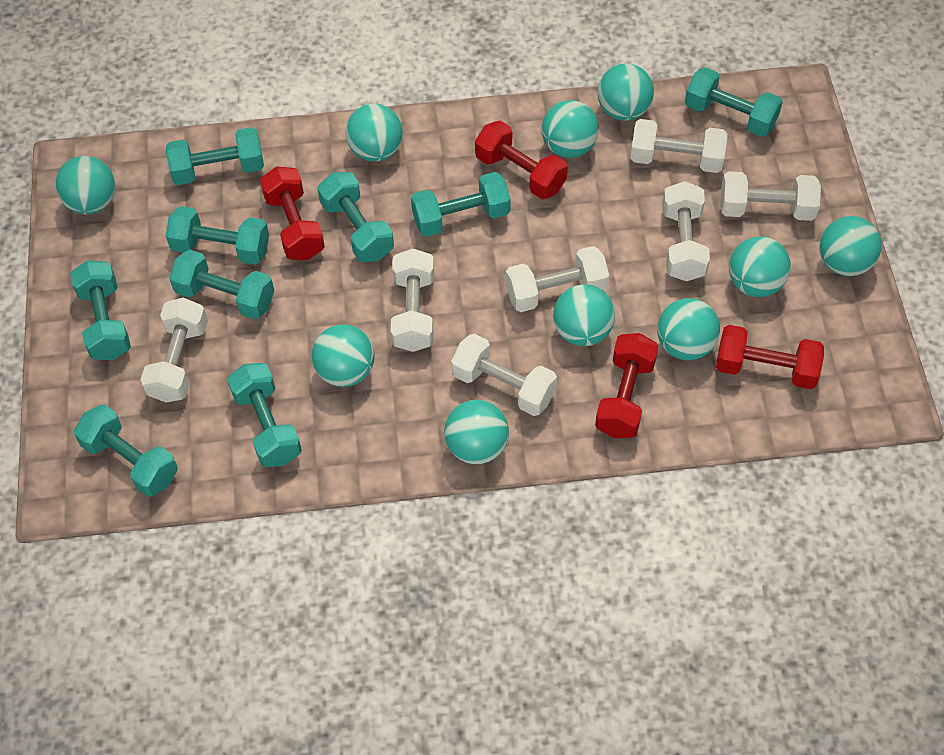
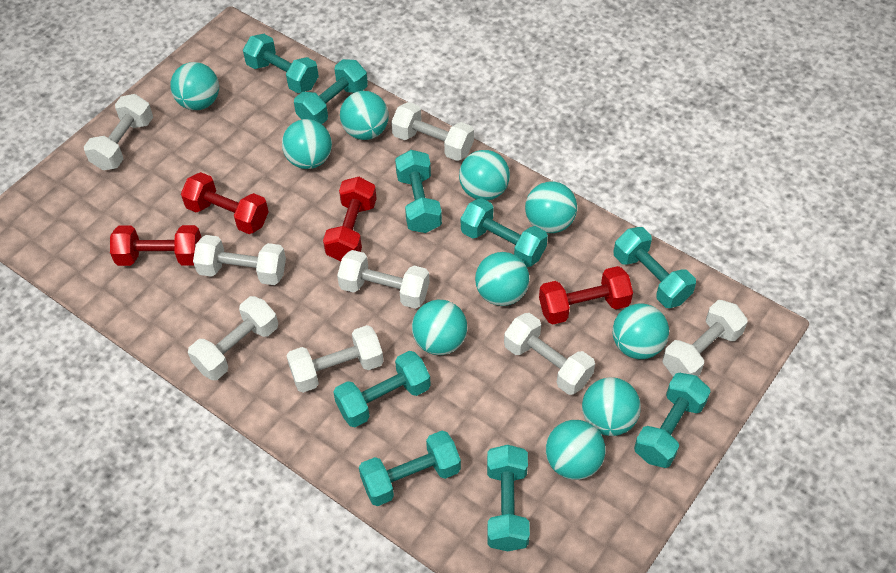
white dumbbell: 7 -> 8

